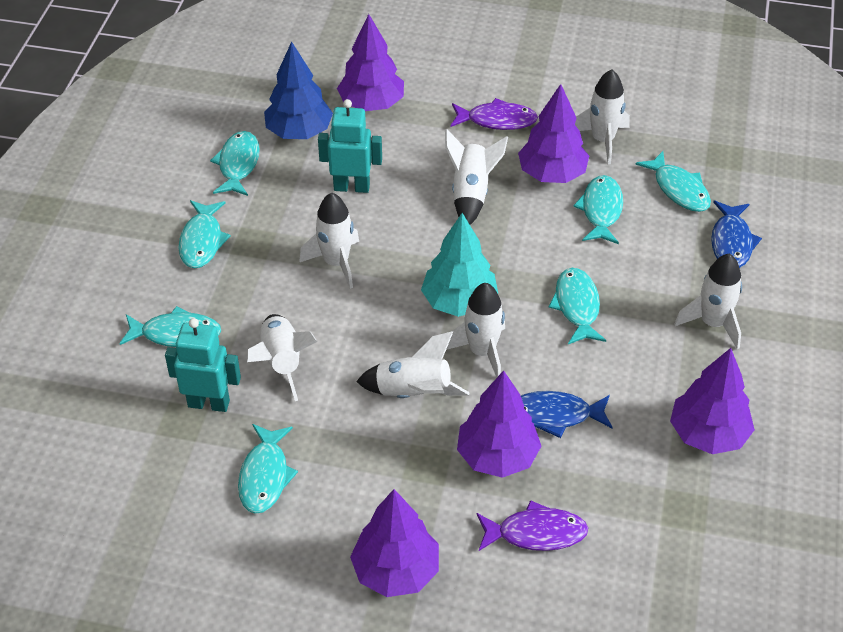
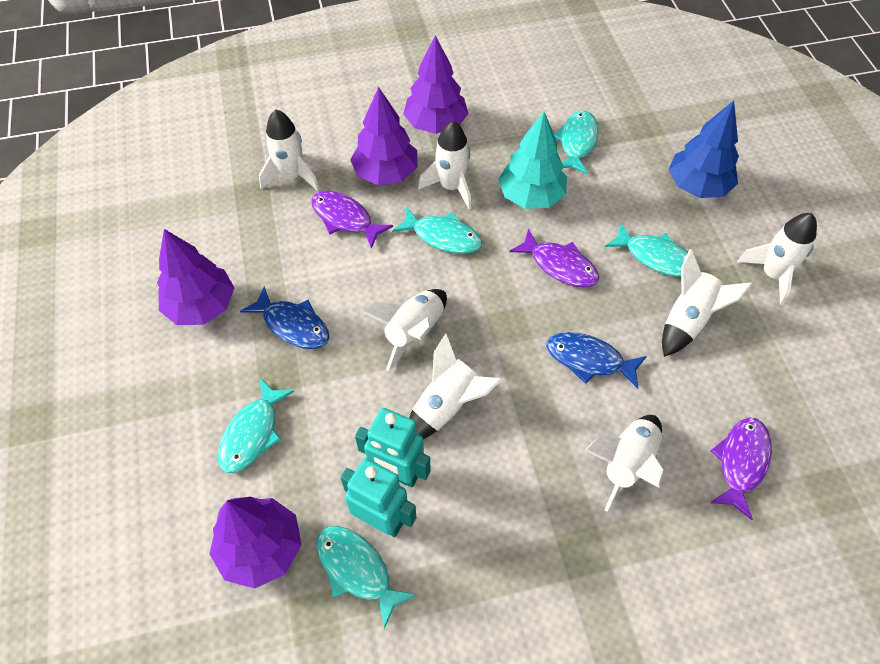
purple fish: 2 -> 3
purple tree: 5 -> 4
turquoise fish: 7 -> 5

